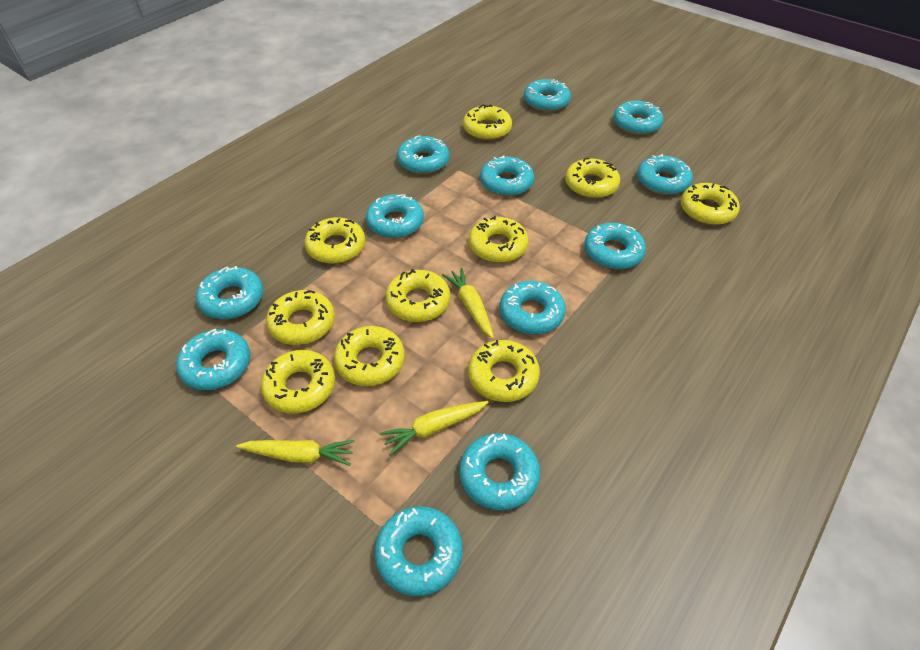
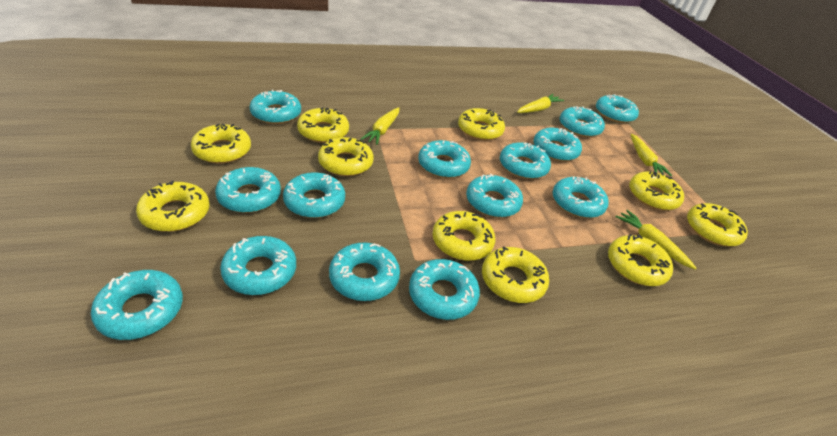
turquoise donut: 12 -> 14
yellow carrot: 3 -> 4

